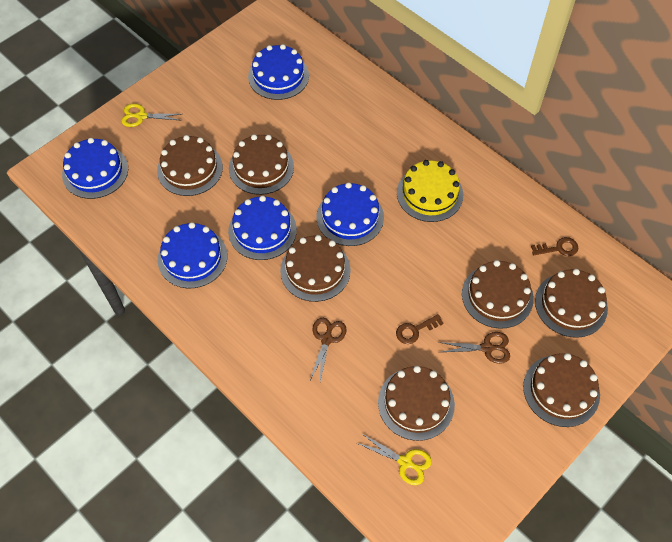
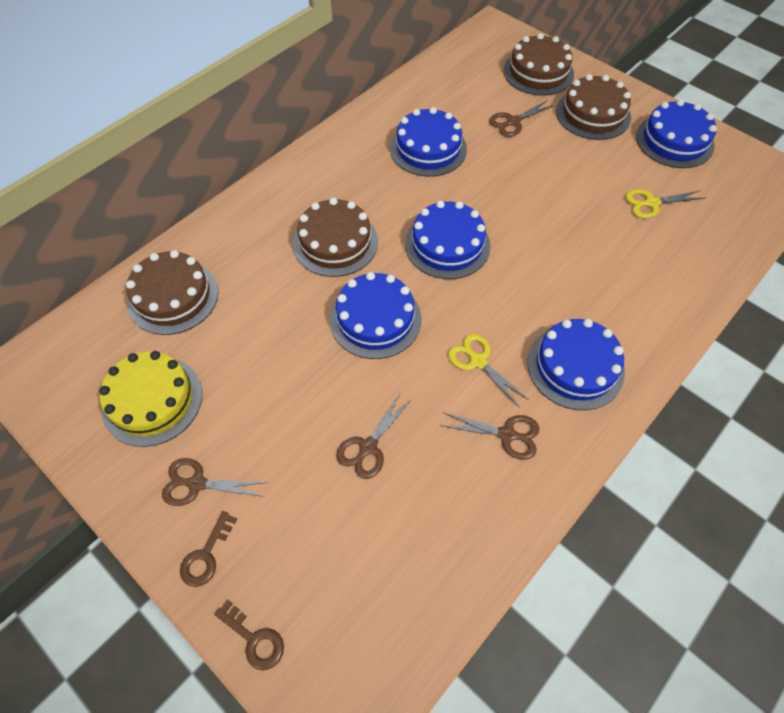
brown cake: 7 -> 4
brown scissors: 2 -> 4

